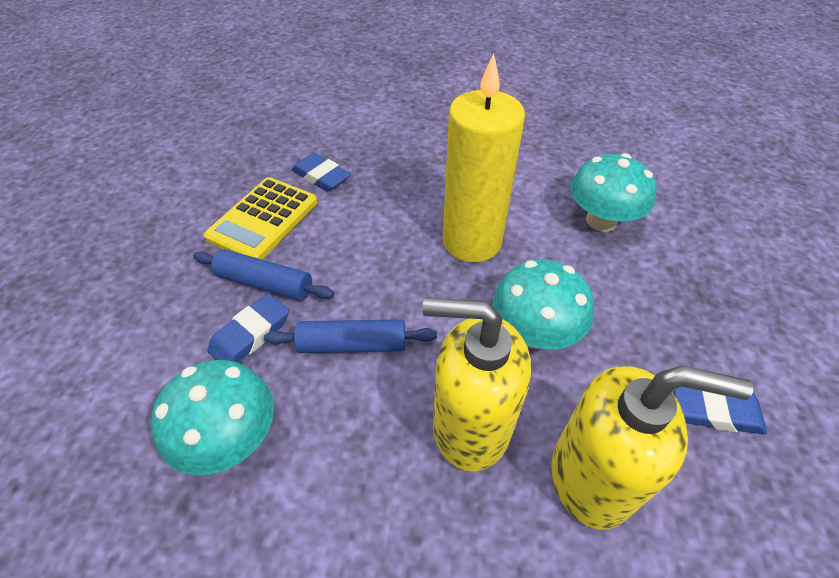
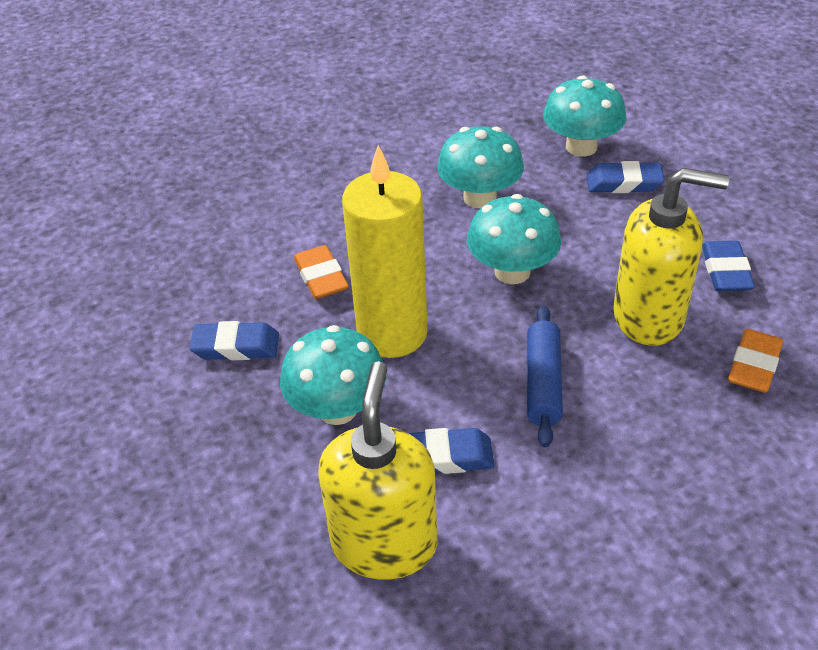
blue eraser: 3 -> 4
blue rolling pin: 2 -> 1
orange eraser: 0 -> 2
turquoise mushroom: 3 -> 4
yellow calculator: 1 -> 0

